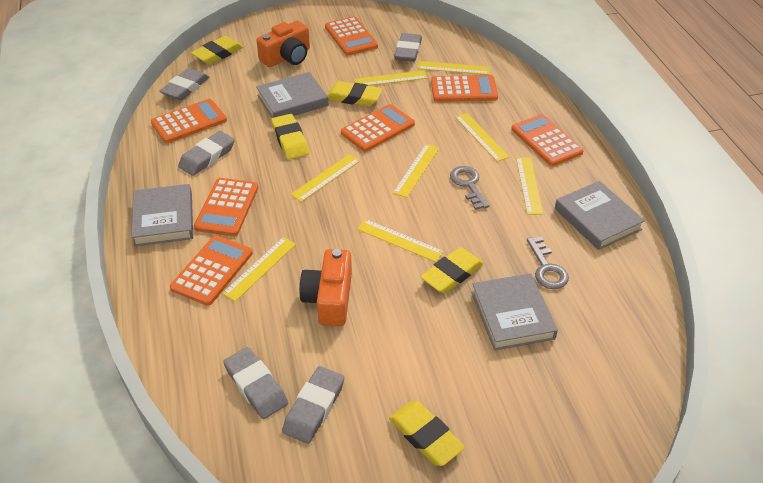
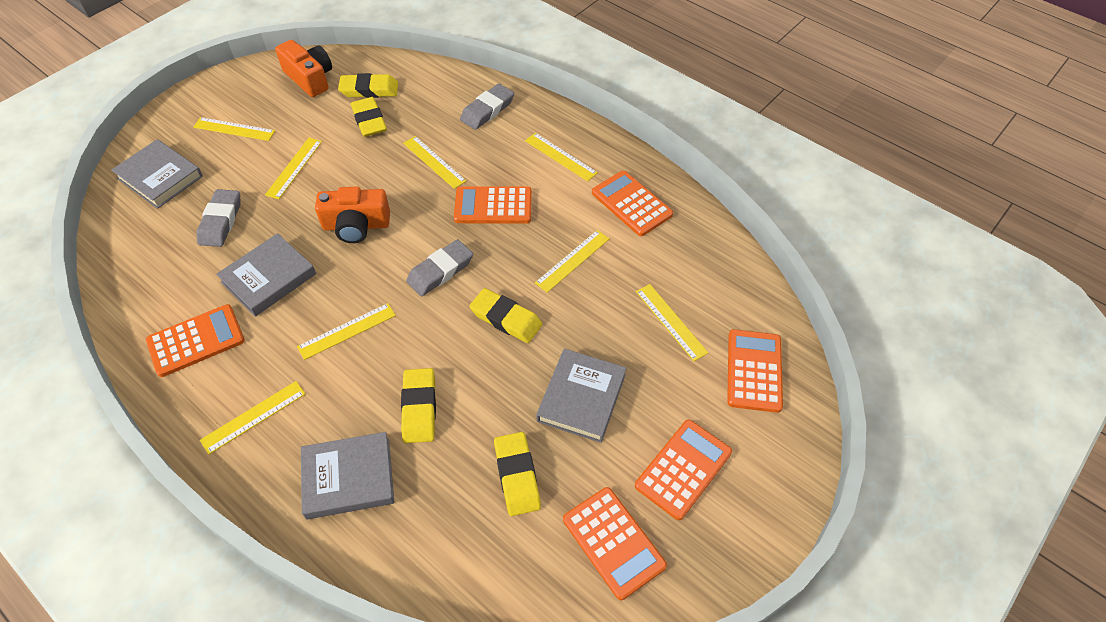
grey eraser: 5 -> 3
grey key: 2 -> 0
orange calculator: 7 -> 6

